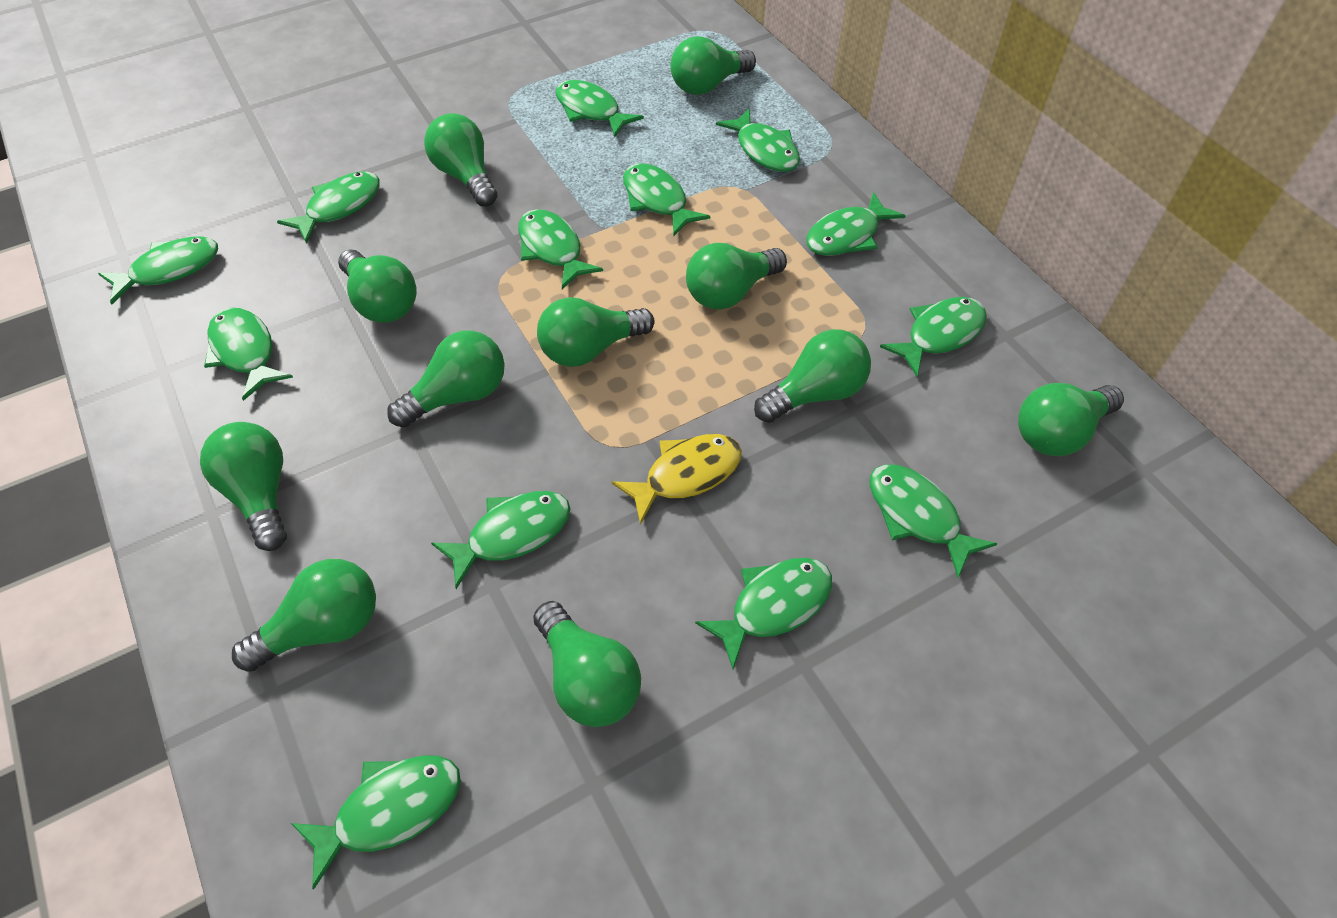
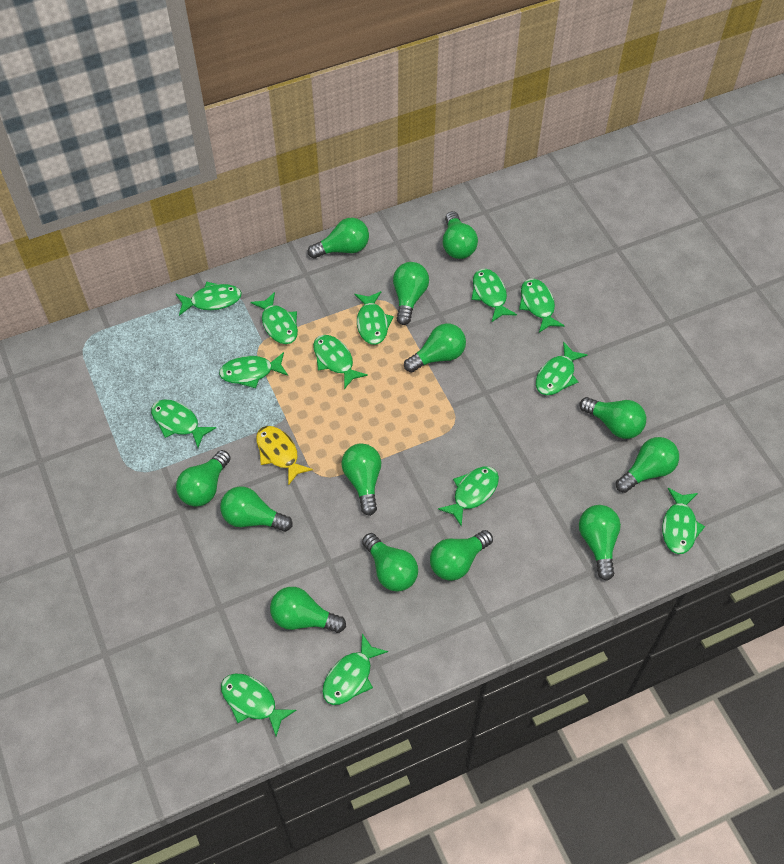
green light bulb: 11 -> 13

